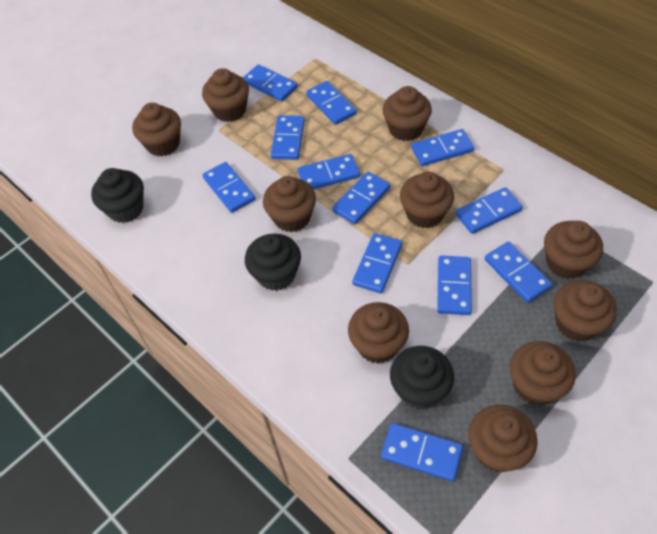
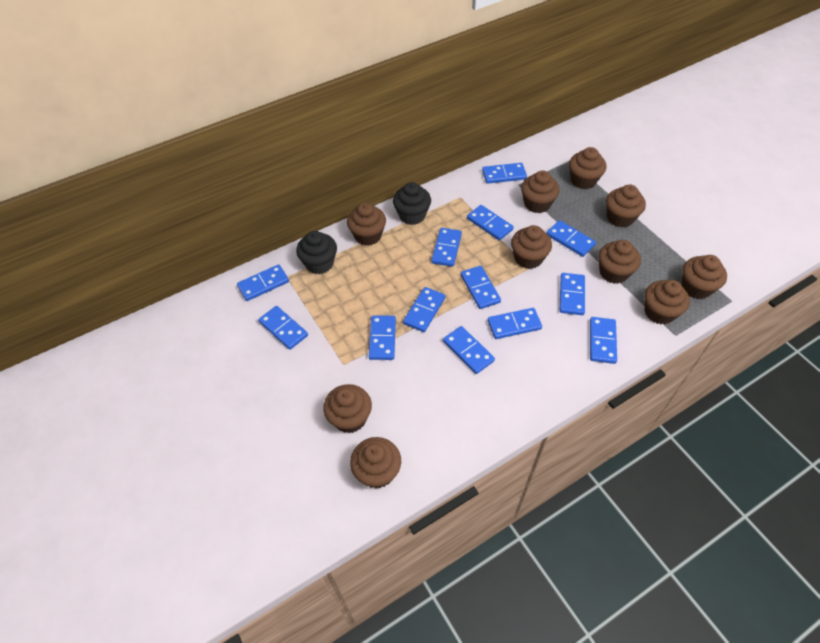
black cupcake: 3 -> 2
blue domino: 12 -> 13

